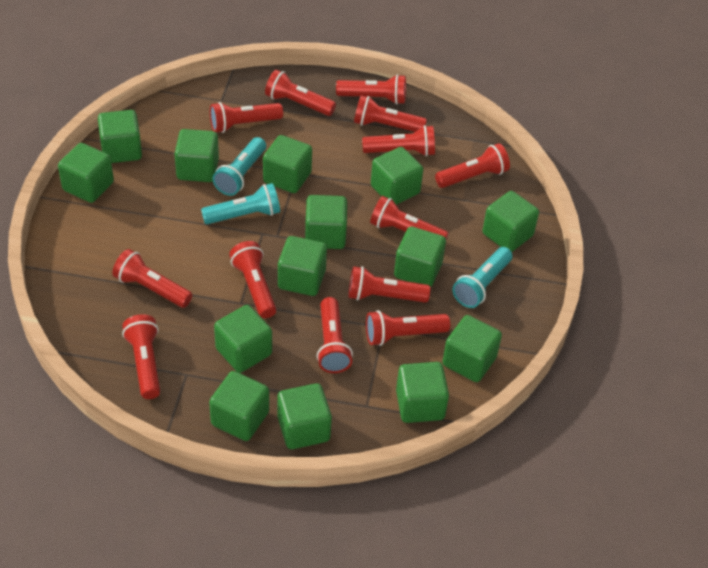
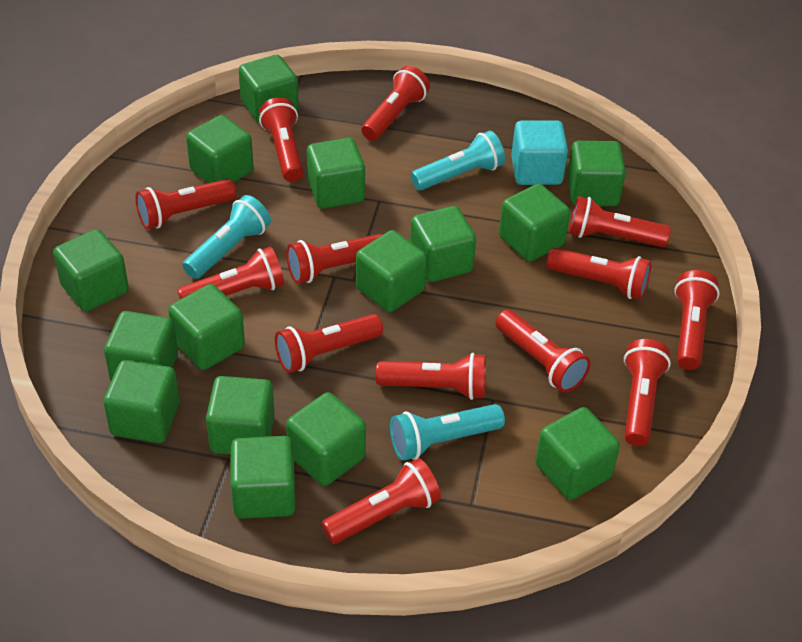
green cube: 14 -> 15
turquoise cube: 0 -> 1

